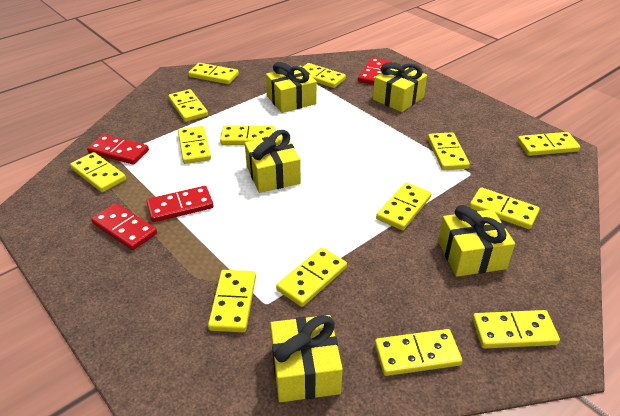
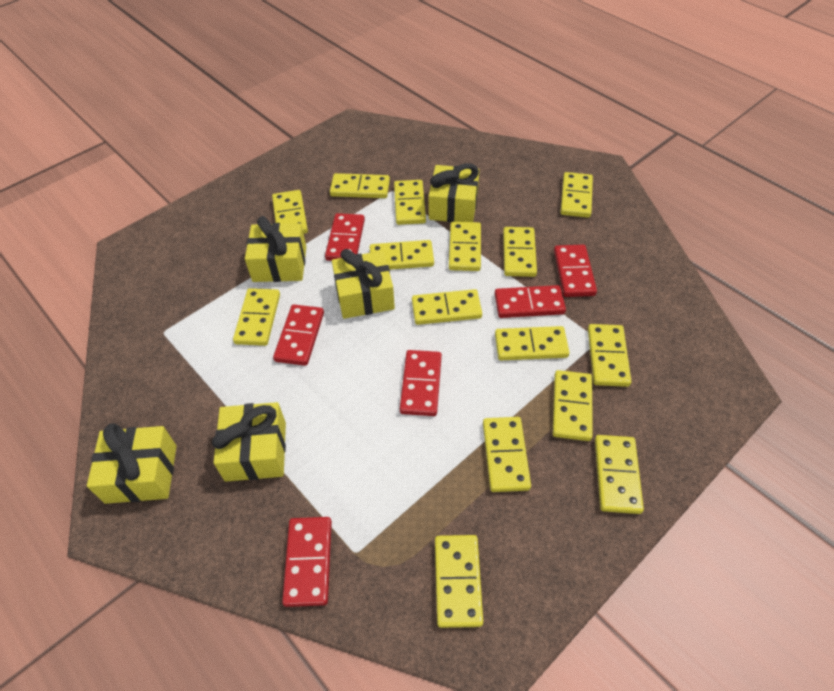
red domino: 4 -> 6
yellow domino: 14 -> 15

